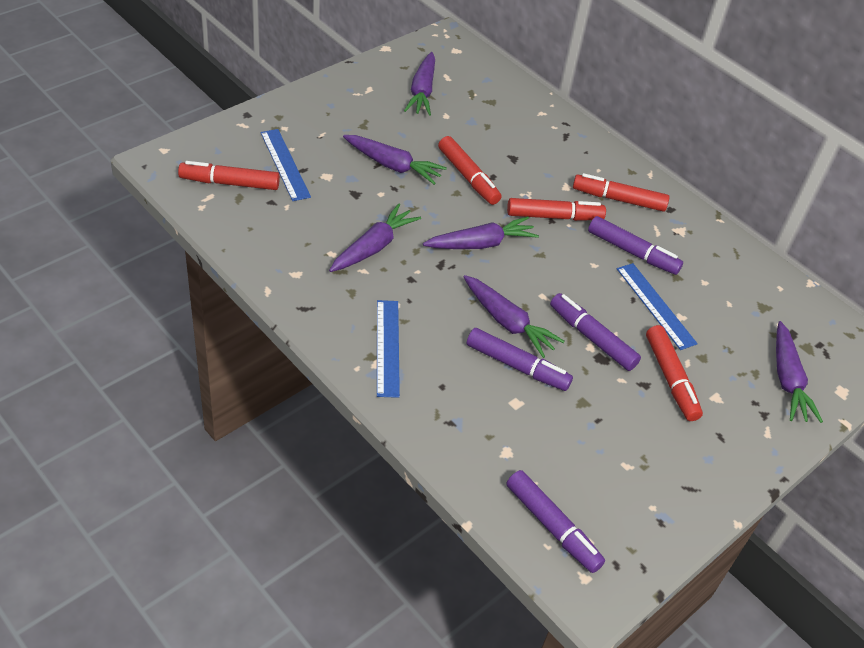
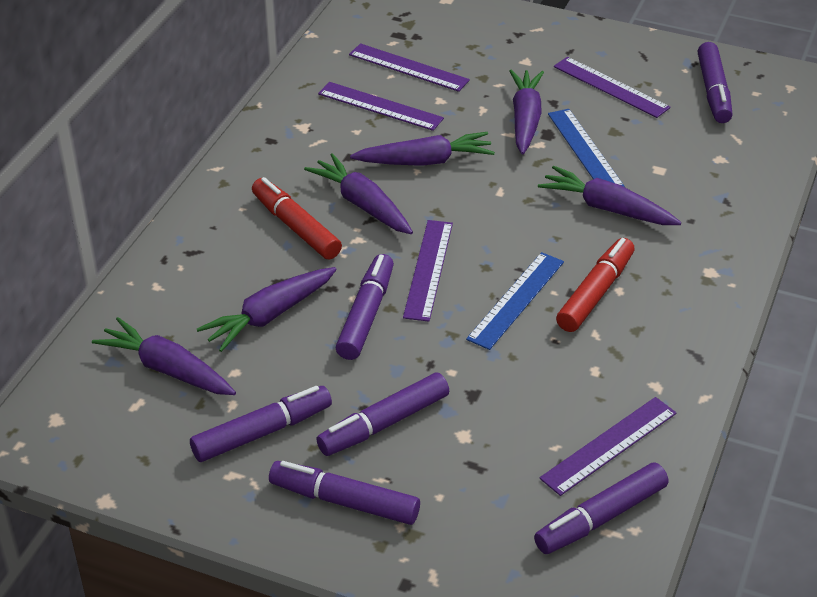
blue ruler: 3 -> 2
purple marker: 4 -> 6
purple ruler: 0 -> 5
red marker: 5 -> 2

